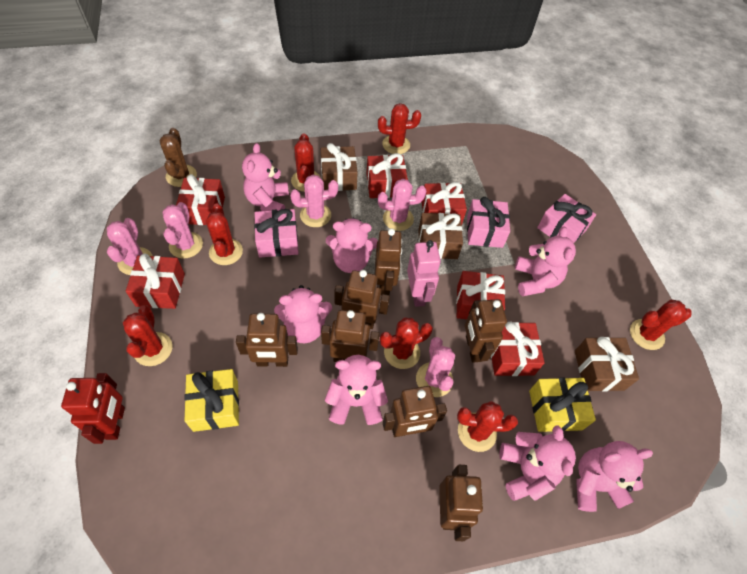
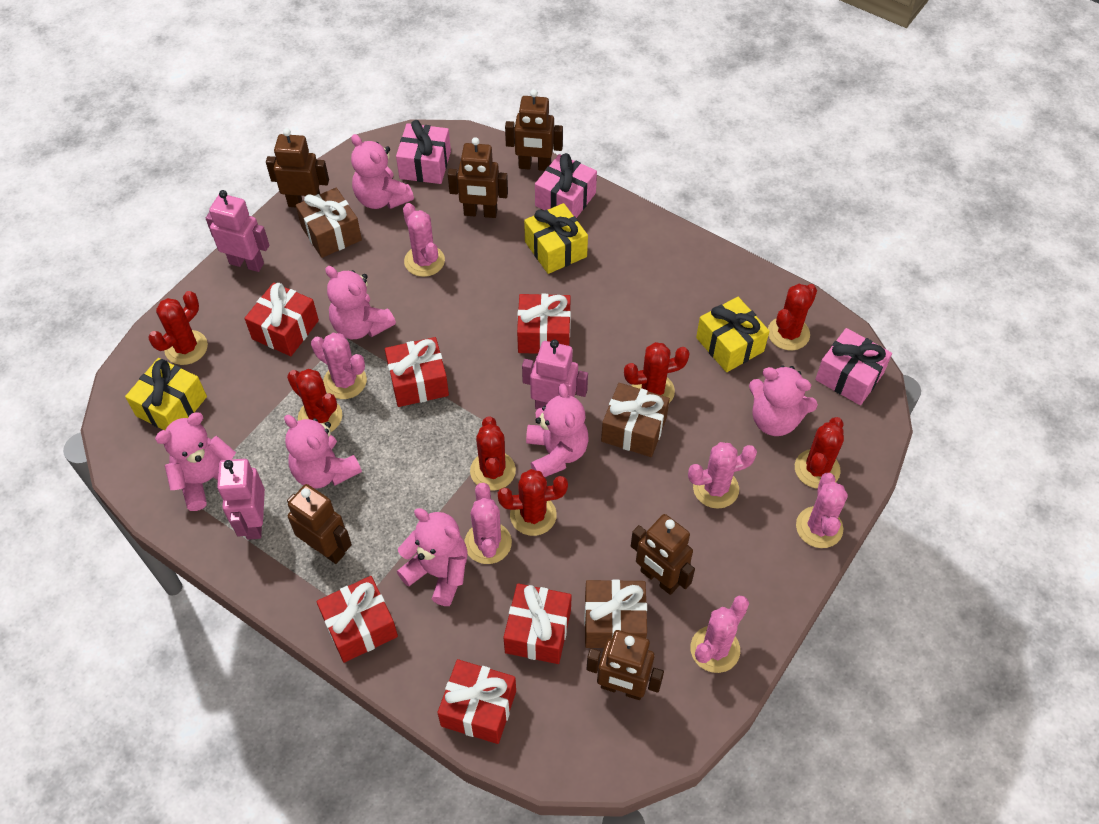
brown cactus: 1 -> 0
brown robot: 7 -> 6
pink cactus: 5 -> 6
pink robot: 1 -> 3
red robot: 1 -> 0
yellow gift: 2 -> 3

